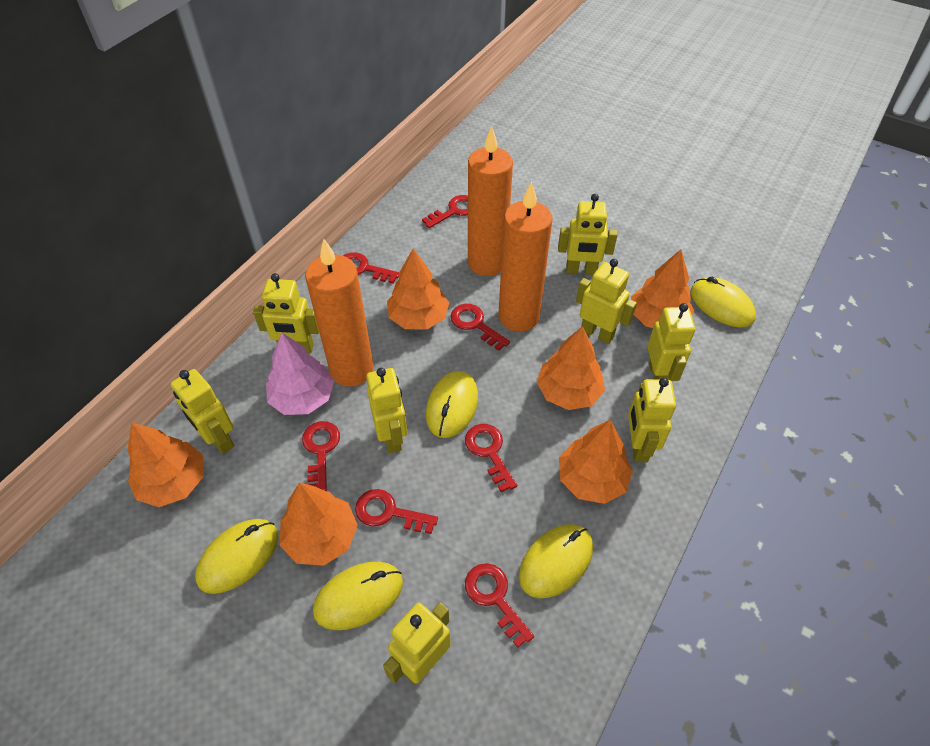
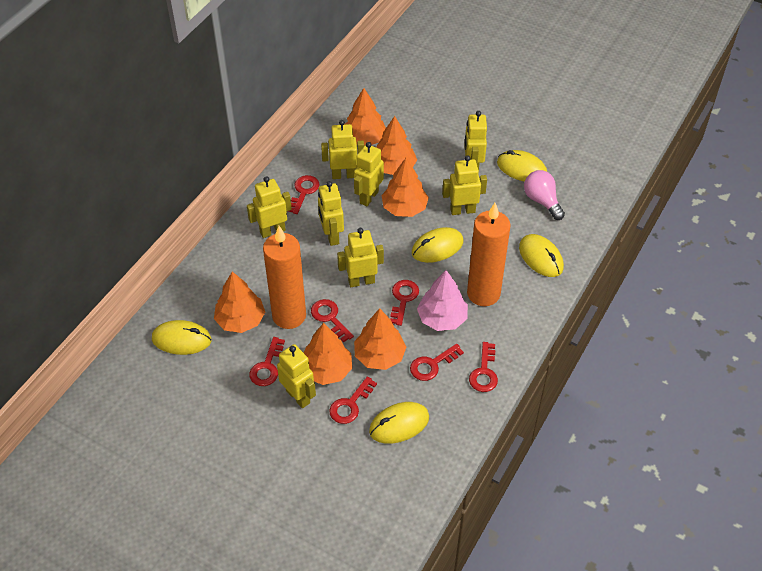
orange candle: 3 -> 2
pink light bulb: 0 -> 1

